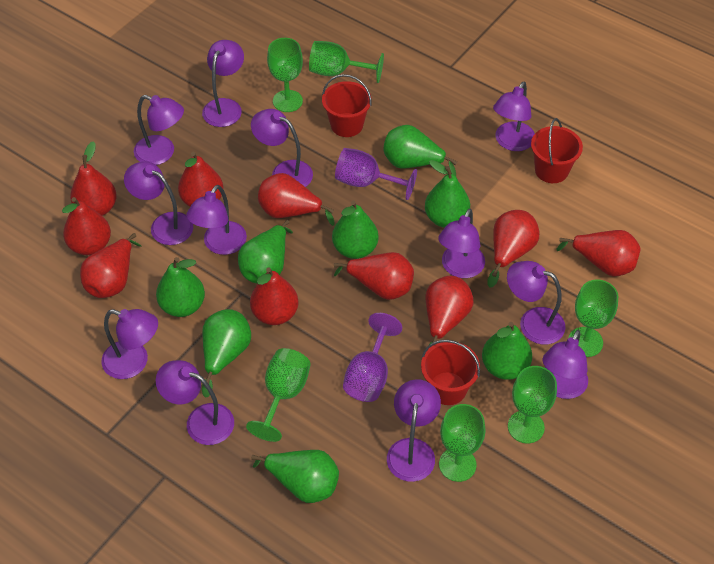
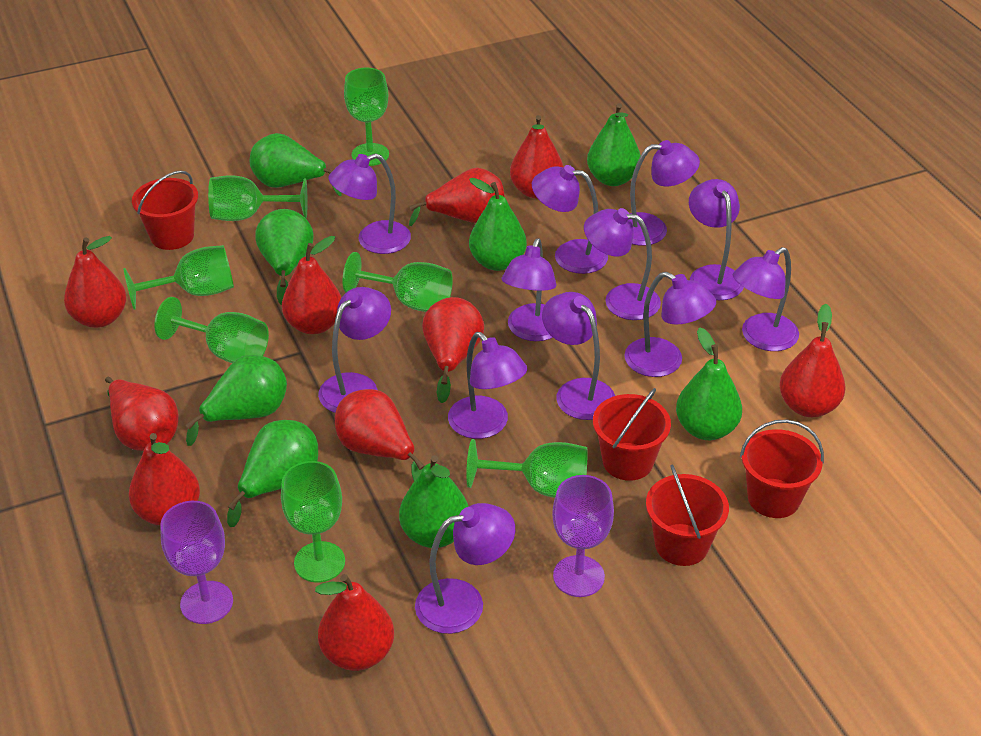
green goblet: 6 -> 7
red bucket: 3 -> 4

